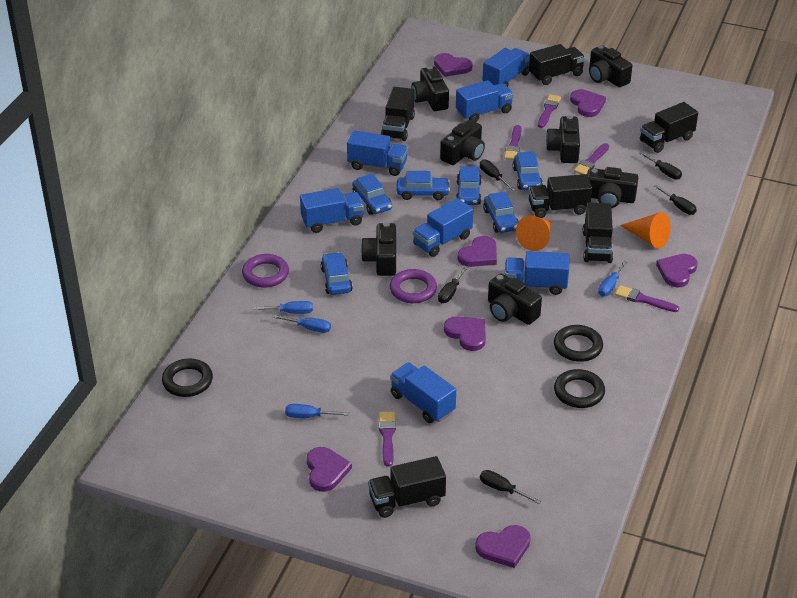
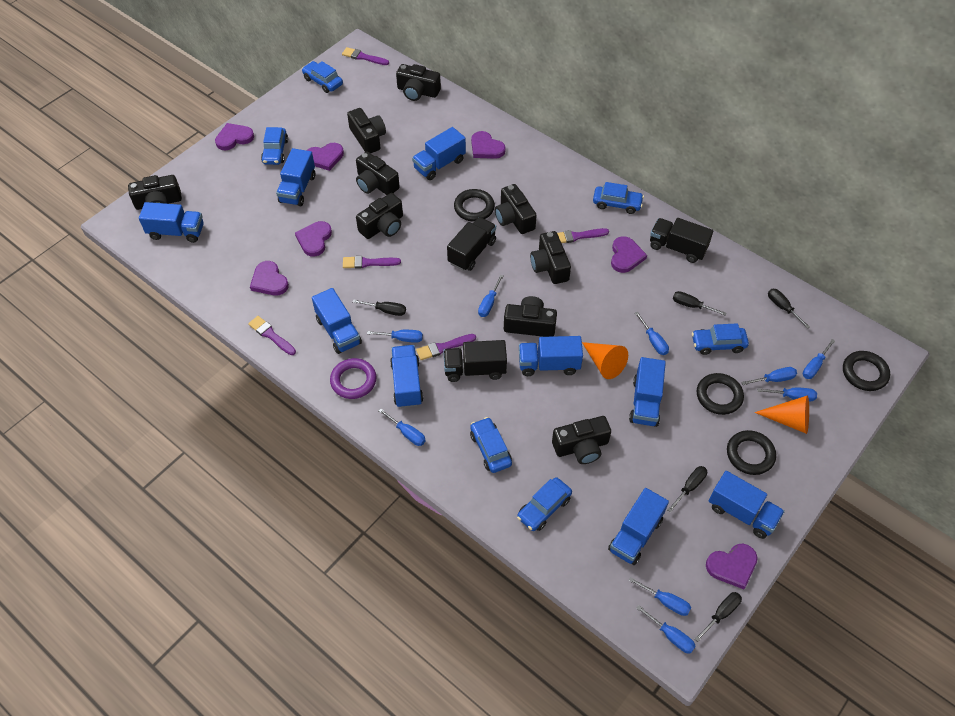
black camera: 7 -> 9
black ring: 3 -> 4
black truck: 6 -> 3
blue screwdriver: 4 -> 9
blue truck: 7 -> 9
purple ring: 2 -> 1

